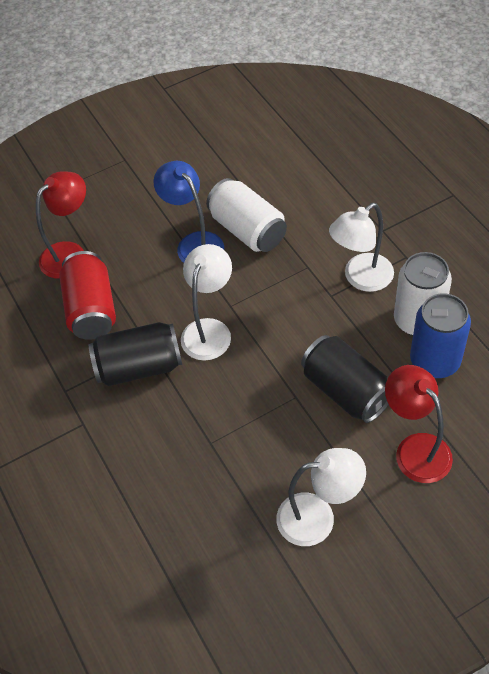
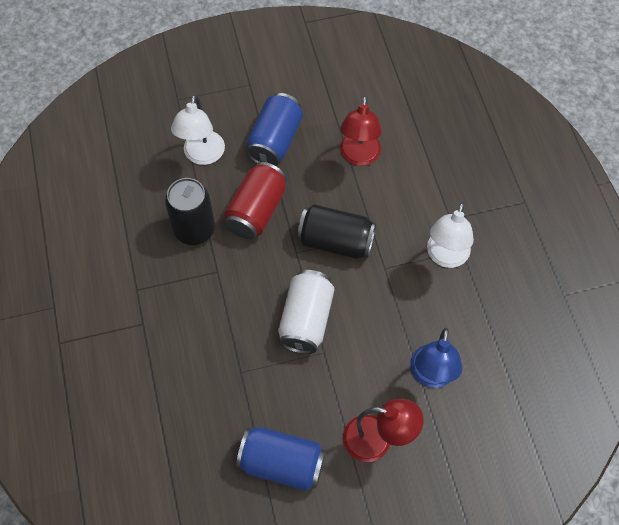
blue can: 1 -> 2
white can: 2 -> 1
white lamp: 3 -> 2

